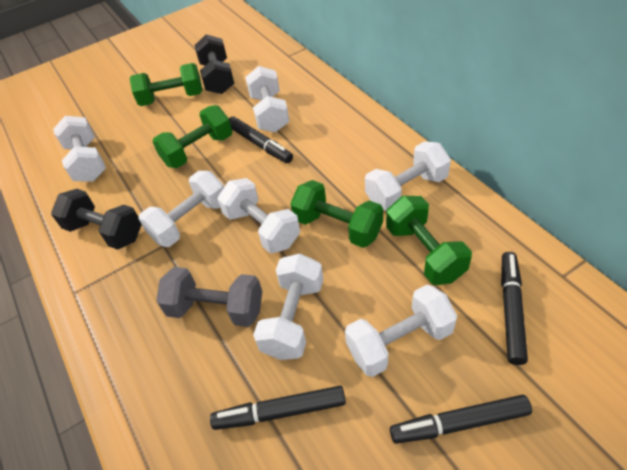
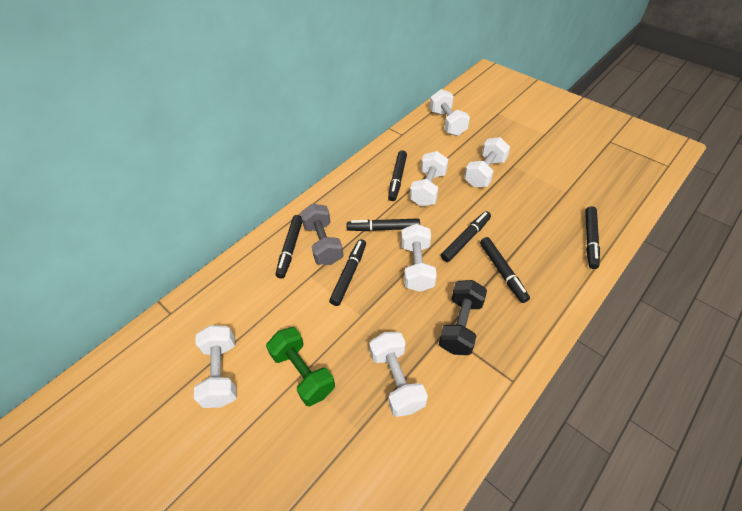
black dumbbell: 2 -> 1
black marker: 4 -> 7
green dumbbell: 4 -> 1
white dumbbell: 7 -> 6

